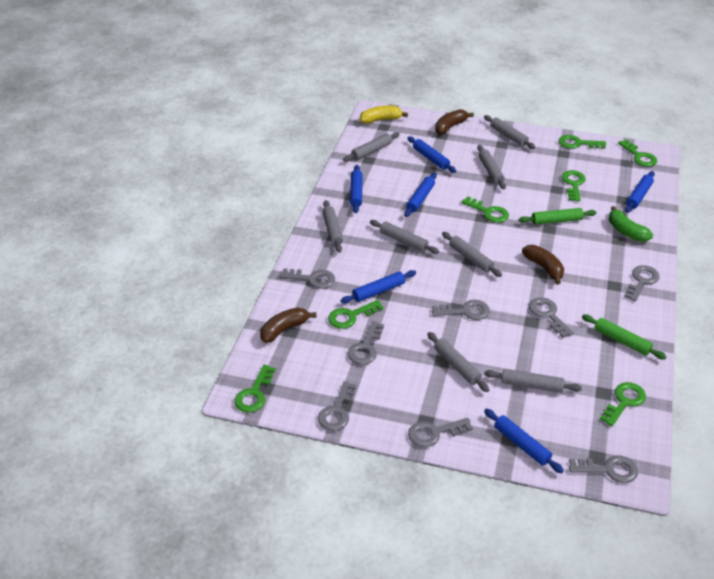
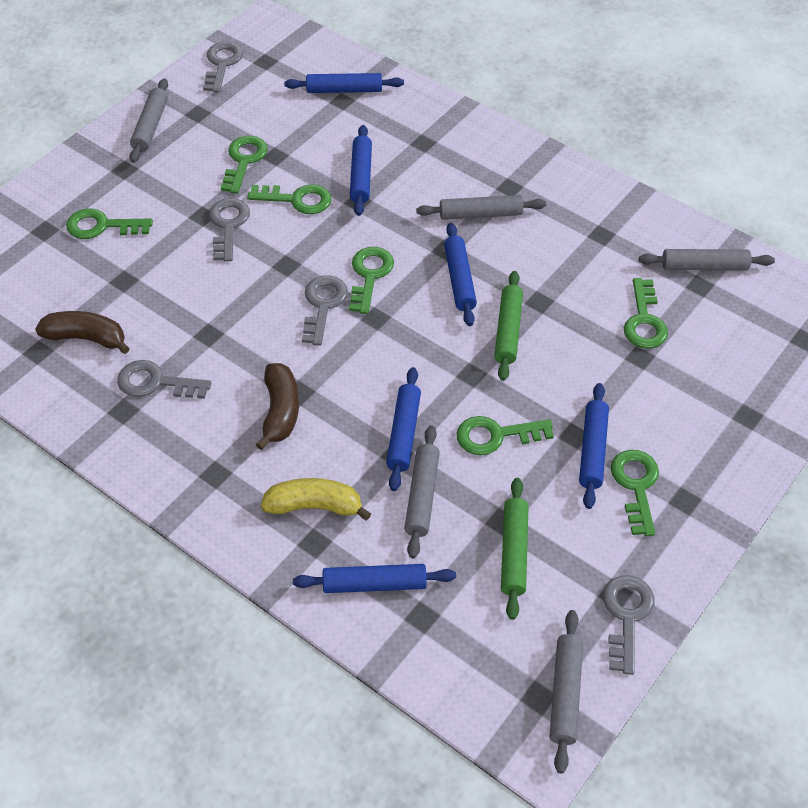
brown banana: 3 -> 2
green banana: 1 -> 0
grey key: 8 -> 5
grey rolling pin: 8 -> 5

